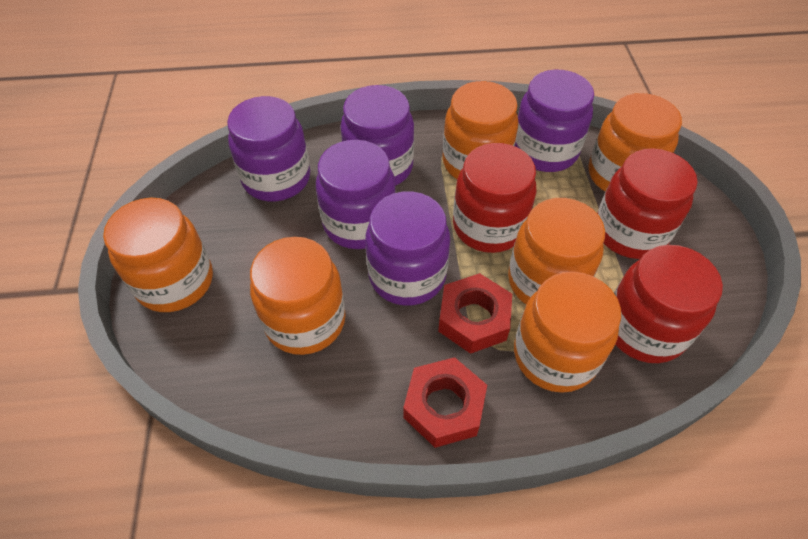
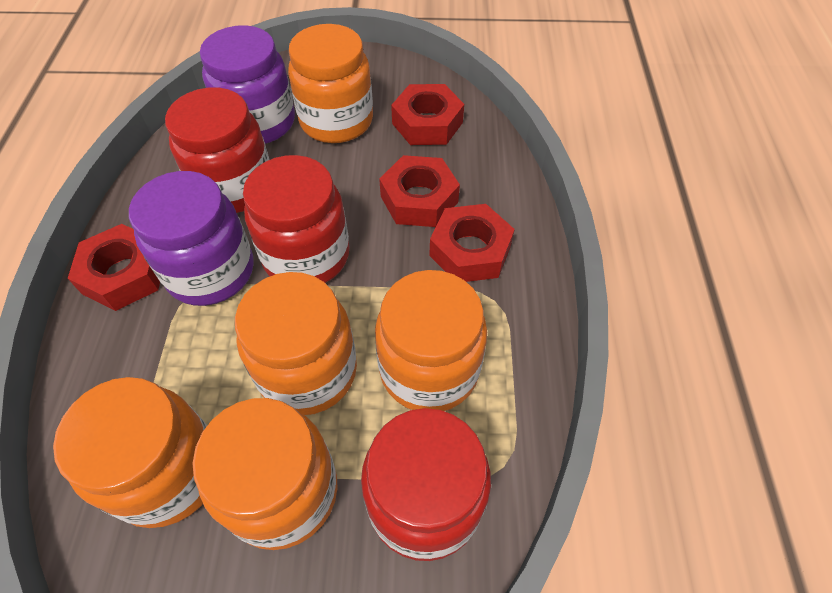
orange jar: 6 -> 5
purple jar: 5 -> 2
red nut: 2 -> 4

